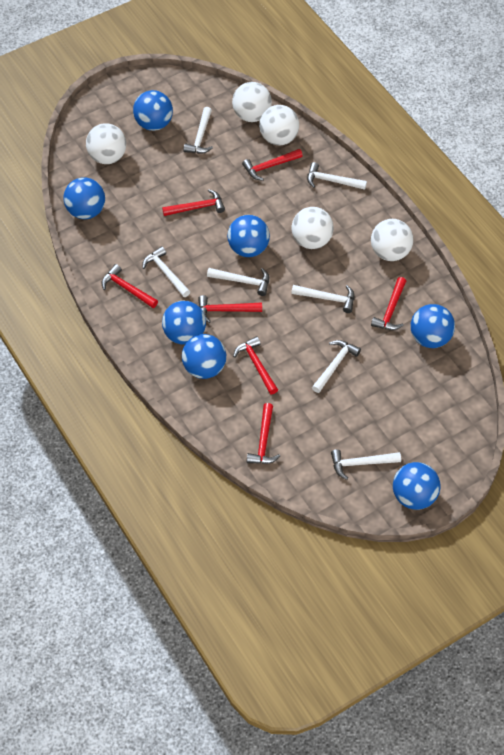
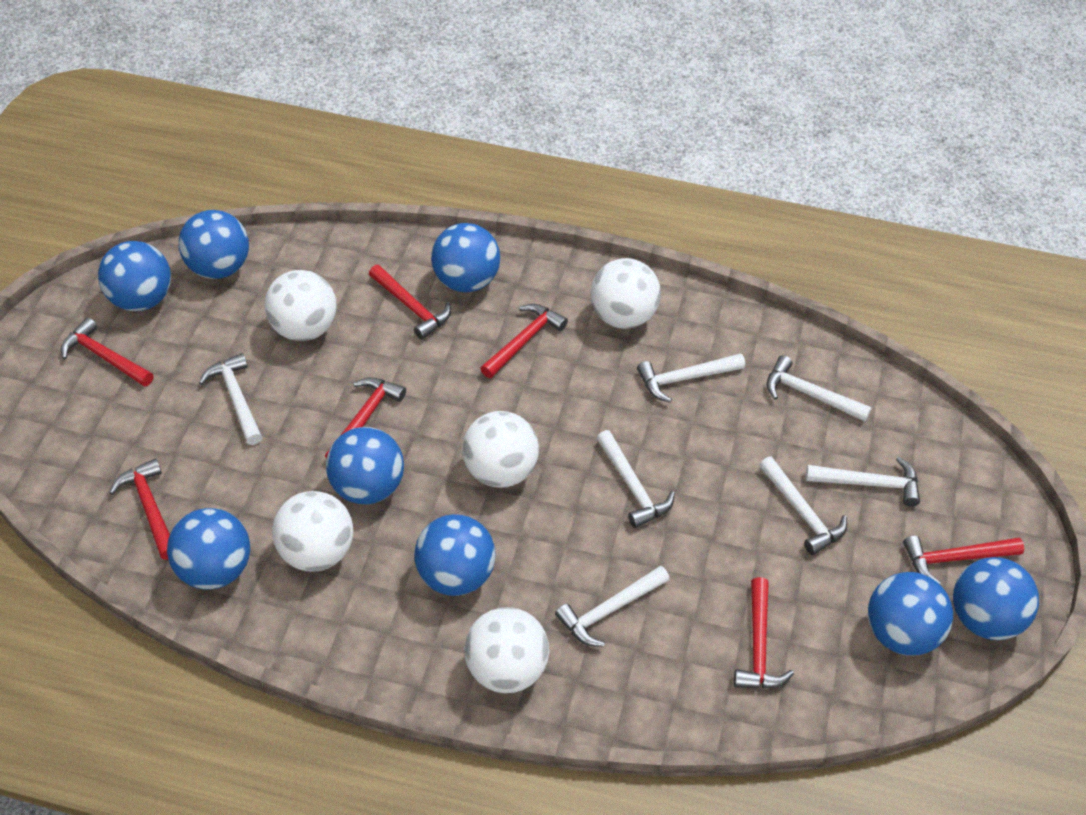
blue ball: 7 -> 8

